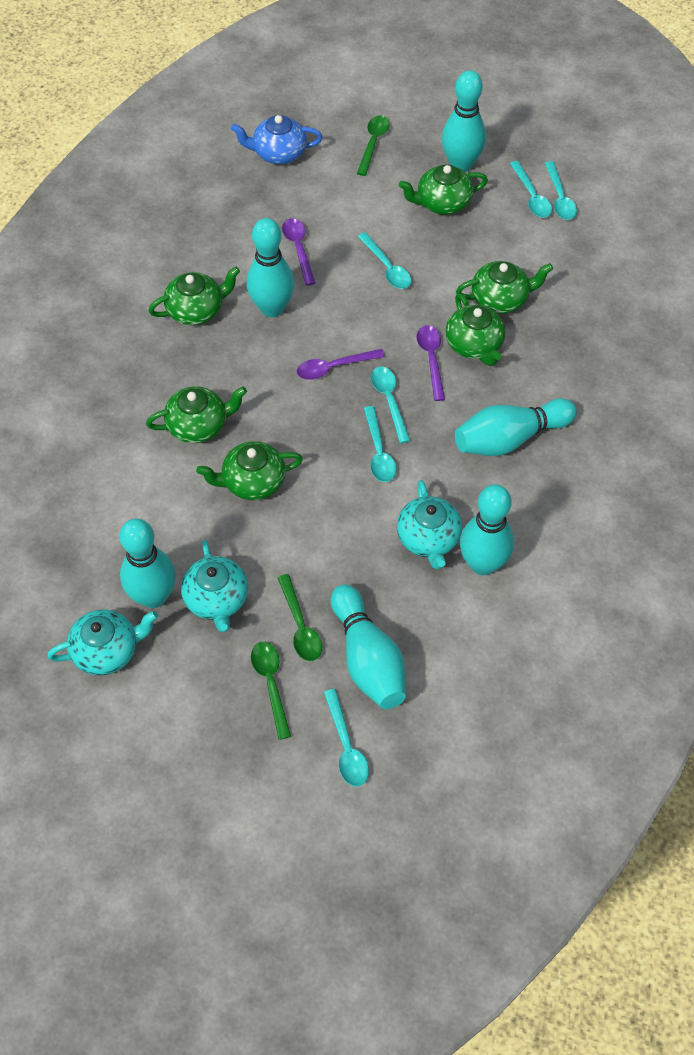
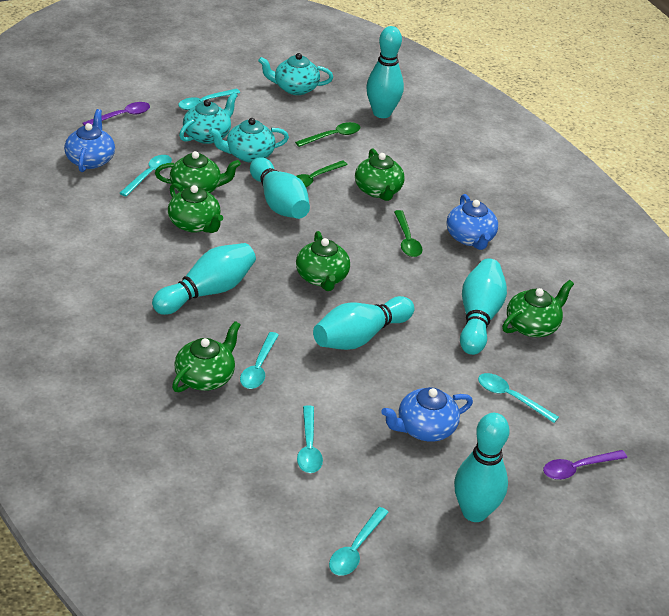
blue teapot: 1 -> 3
purple spoon: 3 -> 2

